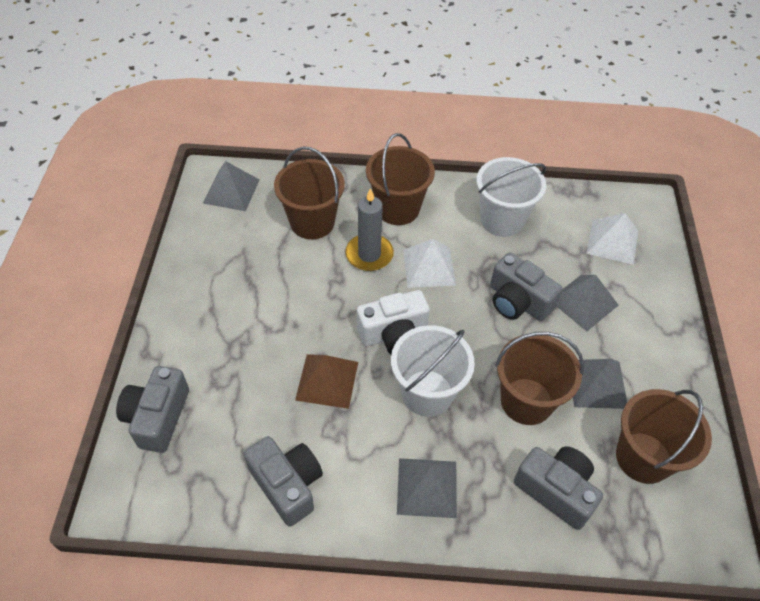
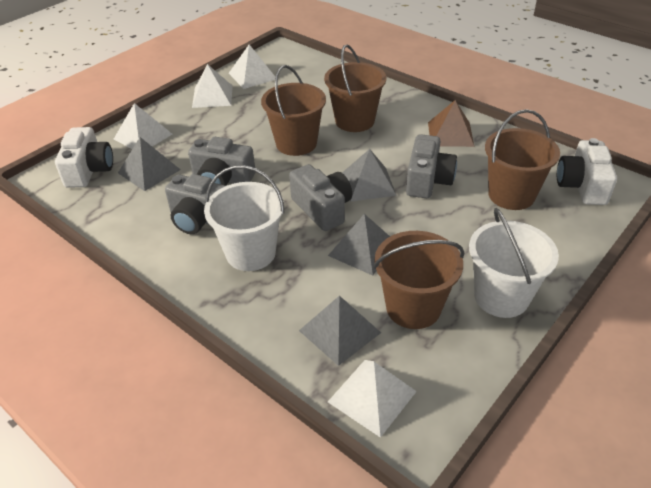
grey candle: 1 -> 0
white camera: 1 -> 2
white pyramid: 2 -> 4

